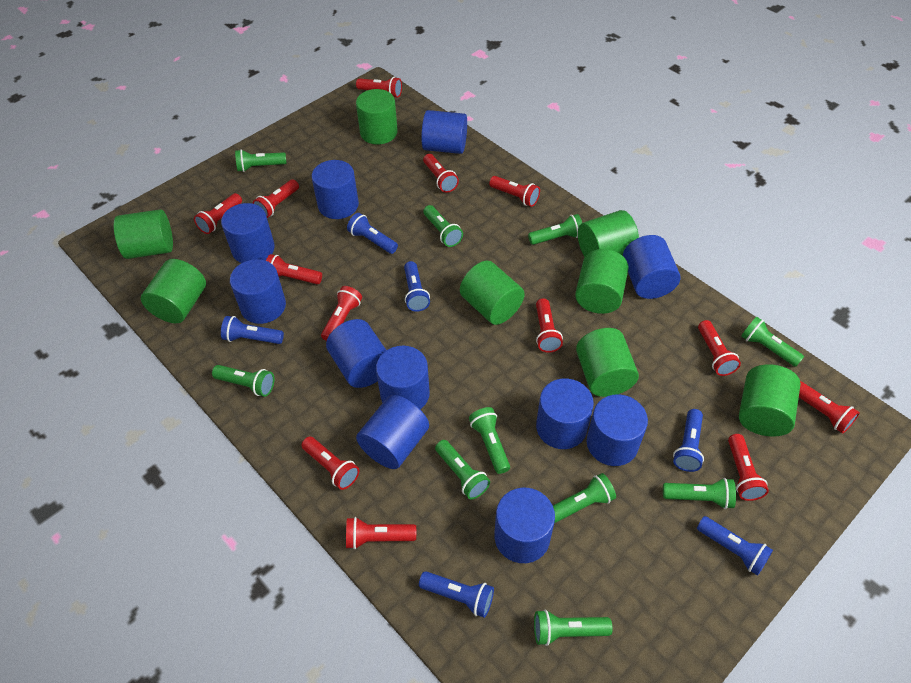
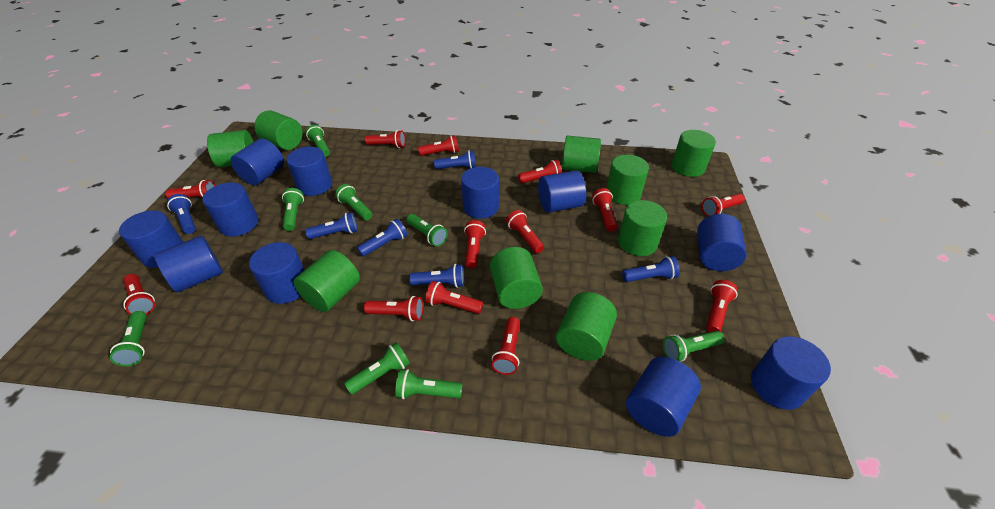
green cylinder: 8 -> 9
green flashlight: 10 -> 8

